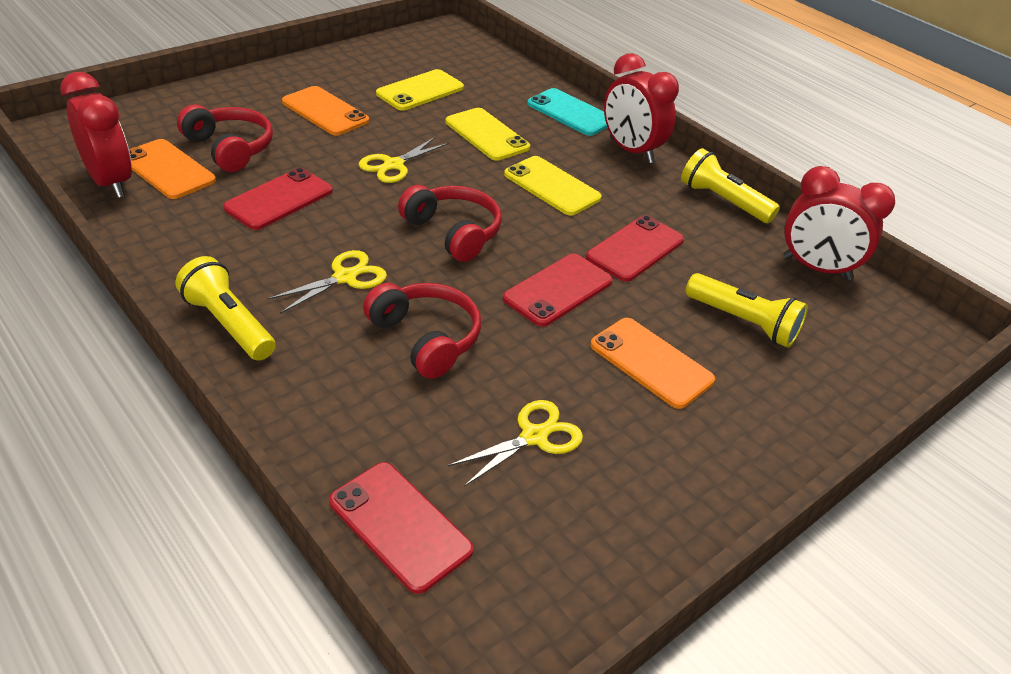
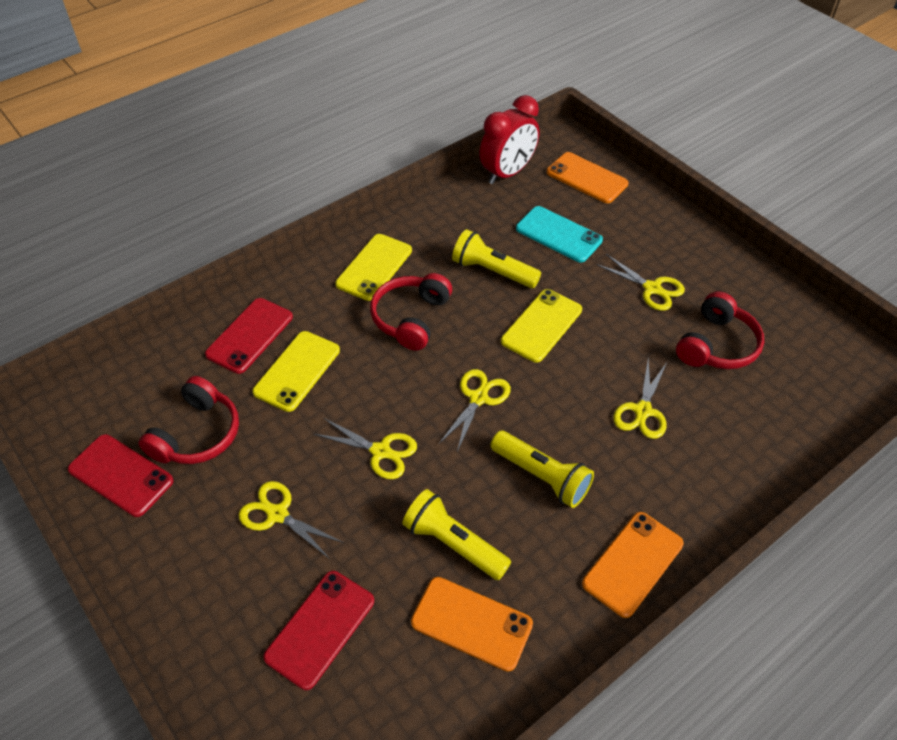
red clock: 3 -> 1
red phone: 4 -> 3
yellow scissors: 3 -> 5

